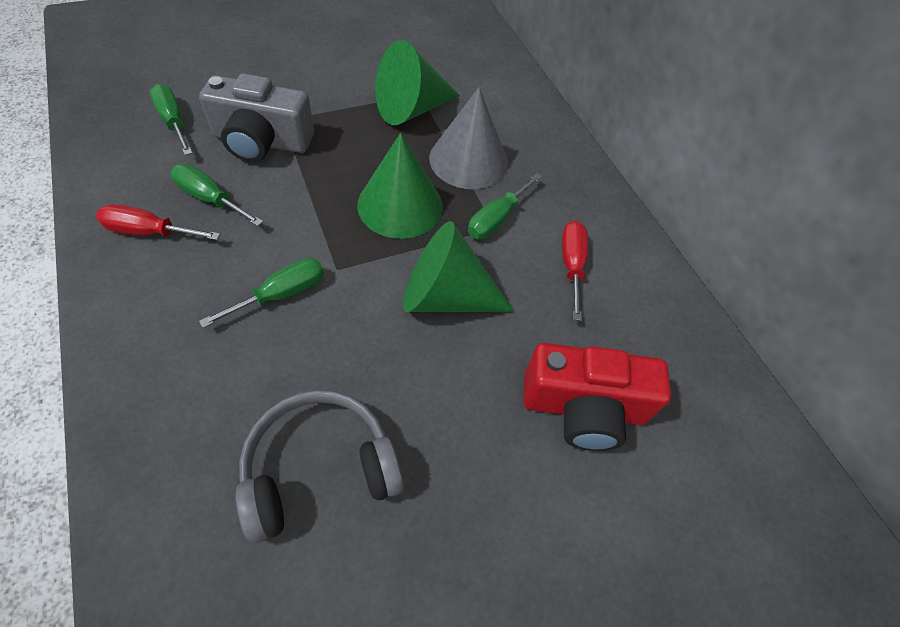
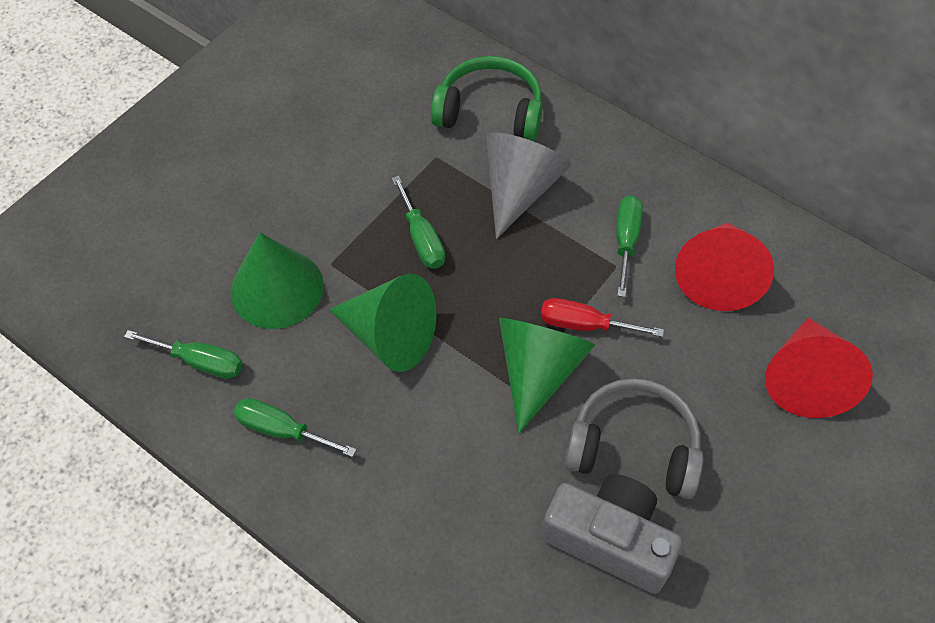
green headphones: 0 -> 1
red camera: 1 -> 0
red cone: 0 -> 2
red screwdriver: 2 -> 1

